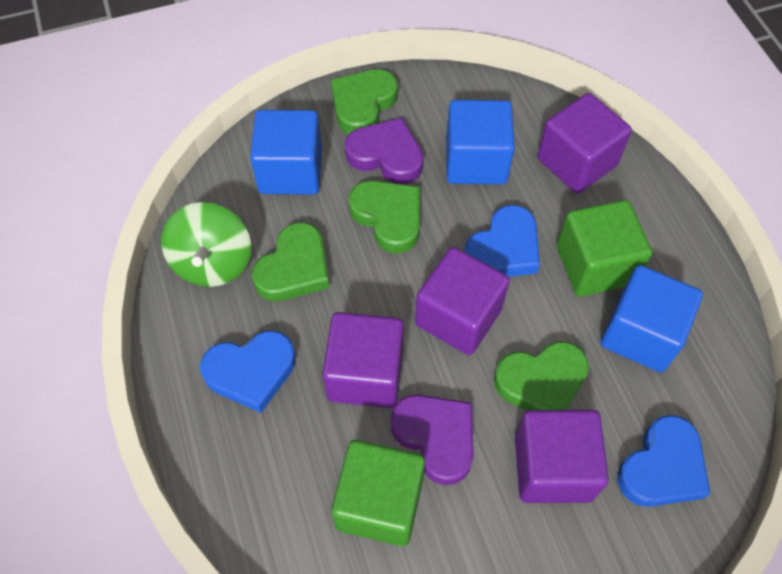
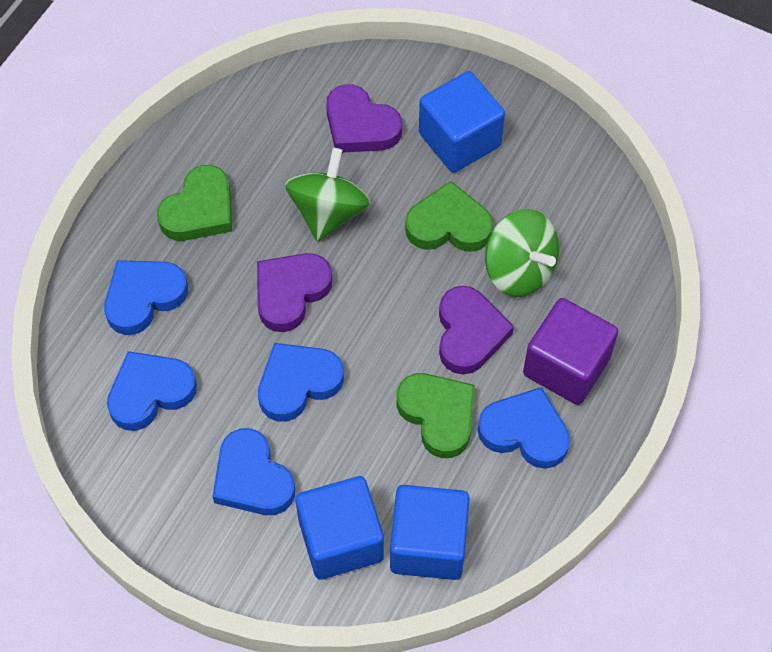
blue heart: 3 -> 5
green cube: 2 -> 0
green heart: 4 -> 3
green spinning top: 1 -> 2
purple cube: 4 -> 1
purple heart: 2 -> 3

